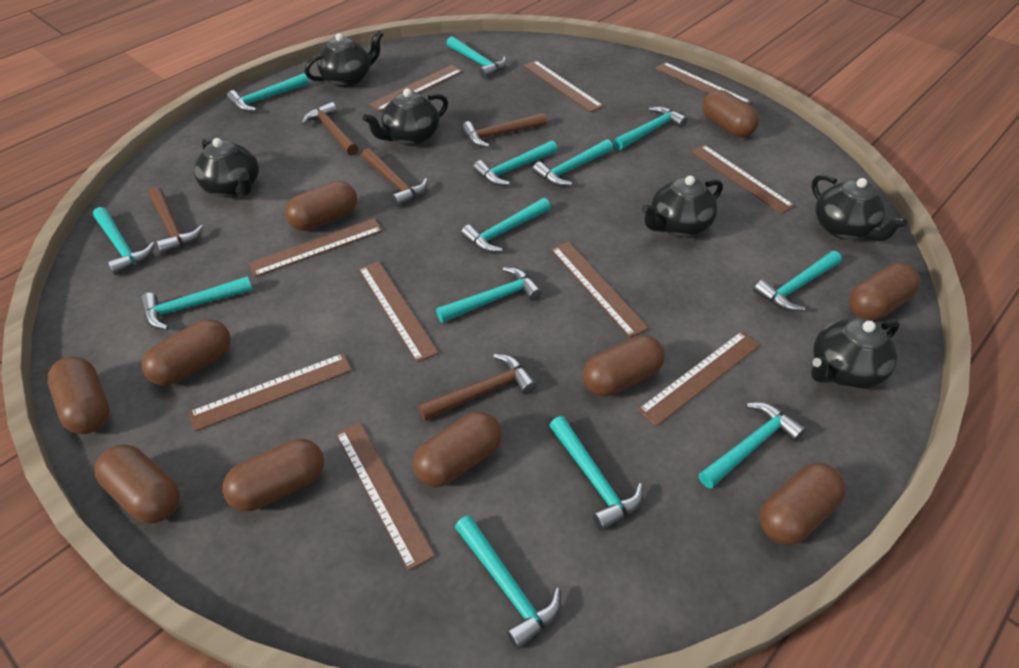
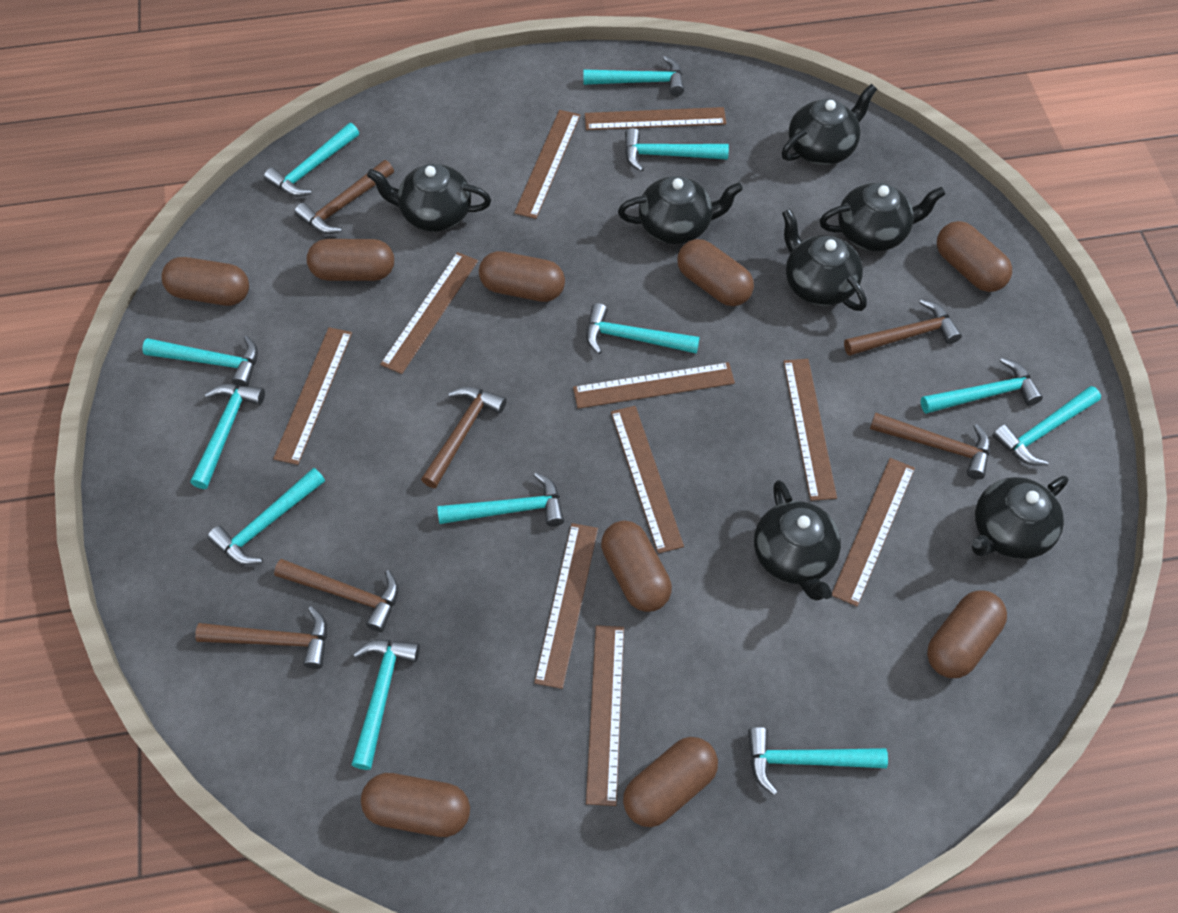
black teapot: 6 -> 7
brown capsule: 10 -> 9
brown hammer: 5 -> 6
turquoise hammer: 13 -> 12

